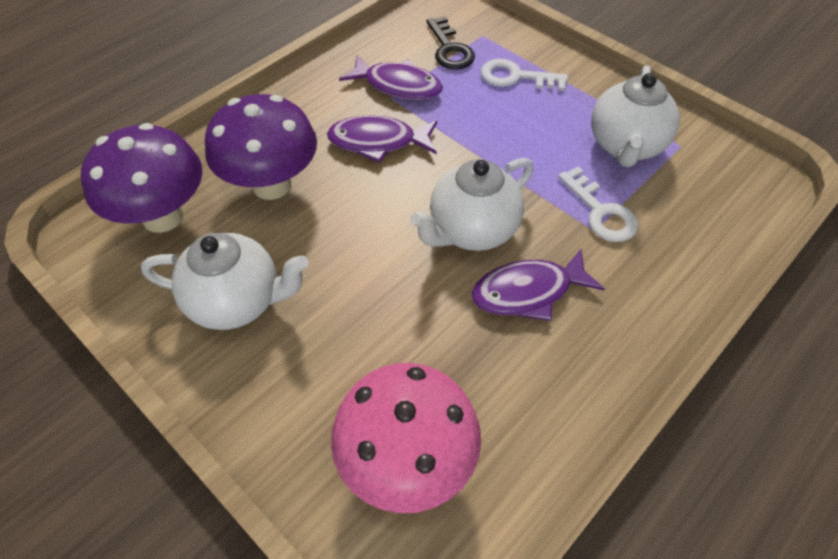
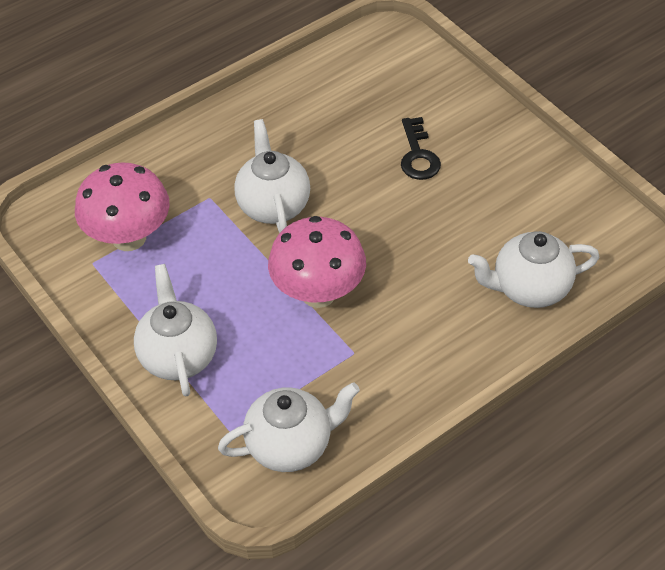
pink mushroom: 1 -> 2
purple fish: 3 -> 0
purple mushroom: 2 -> 0
white key: 2 -> 0
white teapot: 3 -> 4

